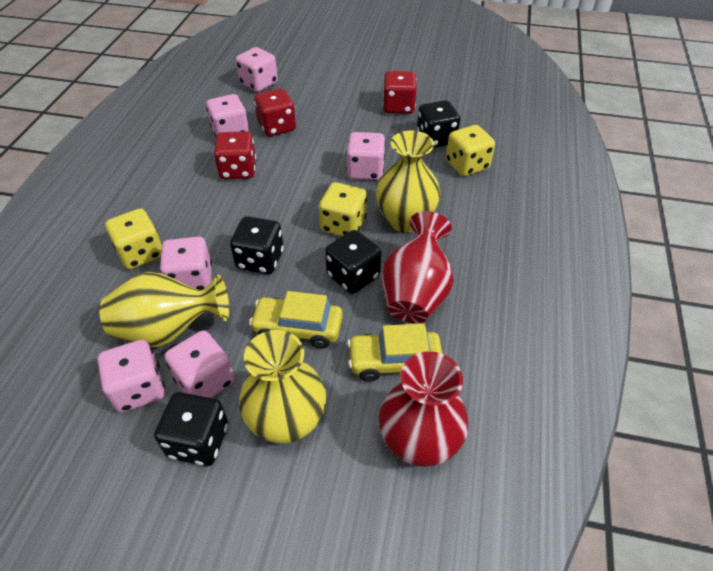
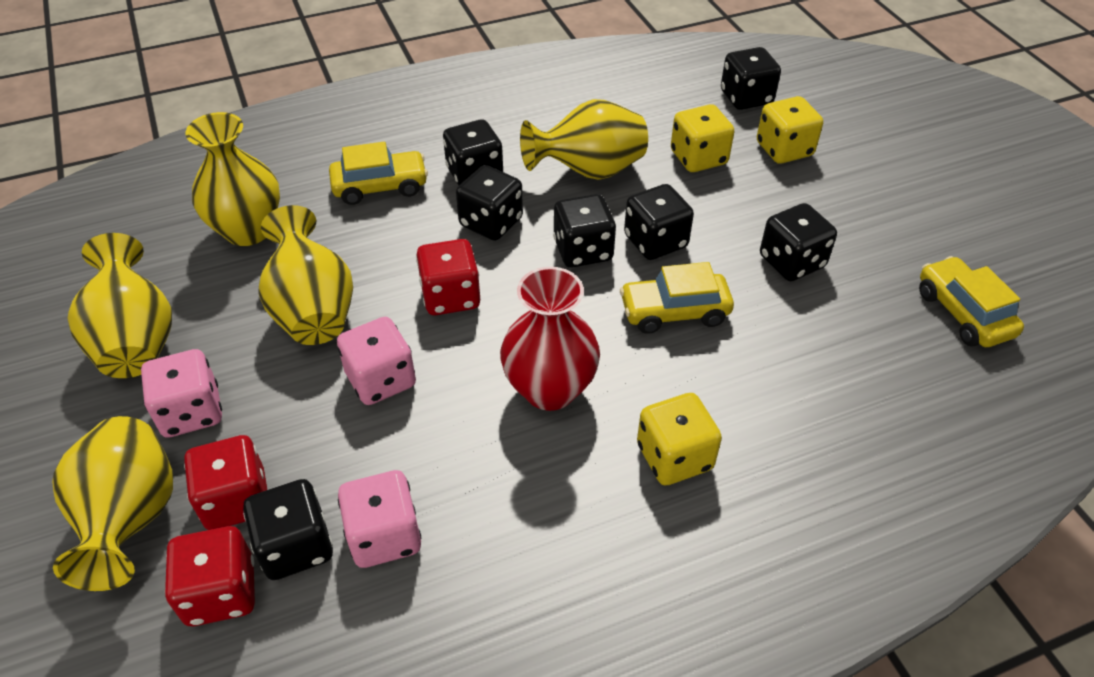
black dice: 4 -> 7
pink dice: 6 -> 3
red vase: 2 -> 1
yellow car: 2 -> 3
yellow vase: 3 -> 5

